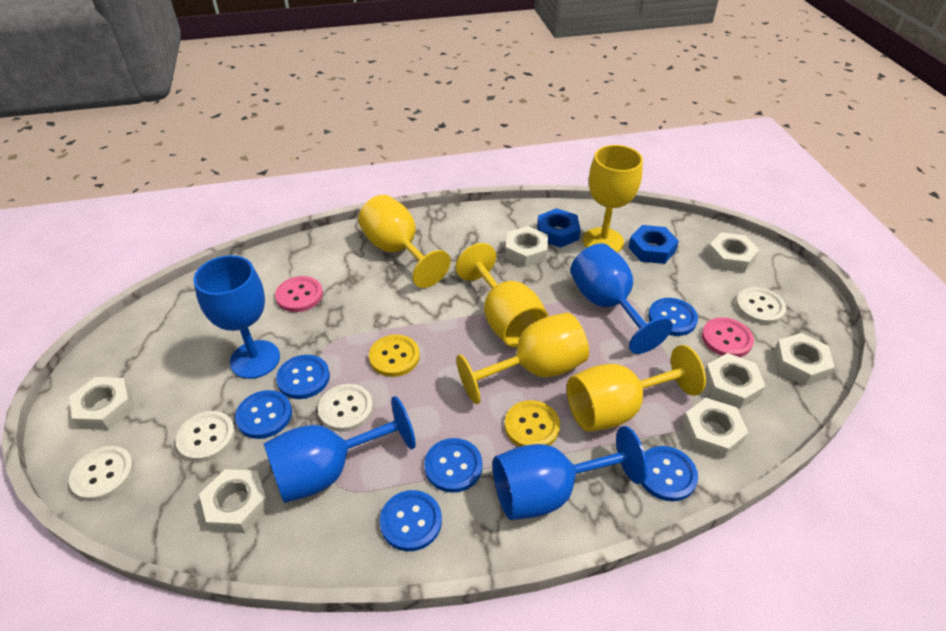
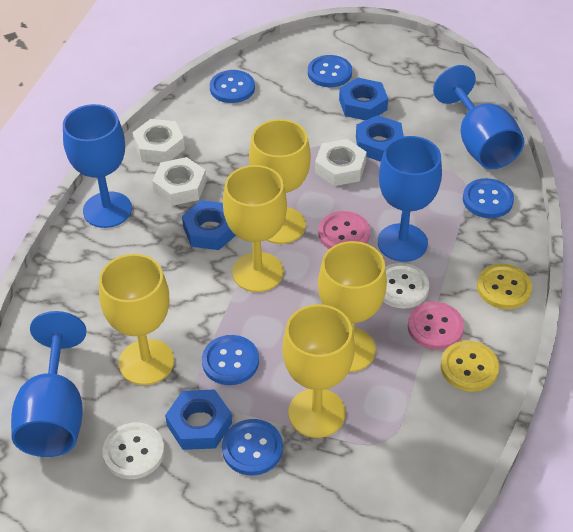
blue button: 6 -> 5
blue nut: 2 -> 4
white button: 4 -> 2
white nut: 7 -> 3

